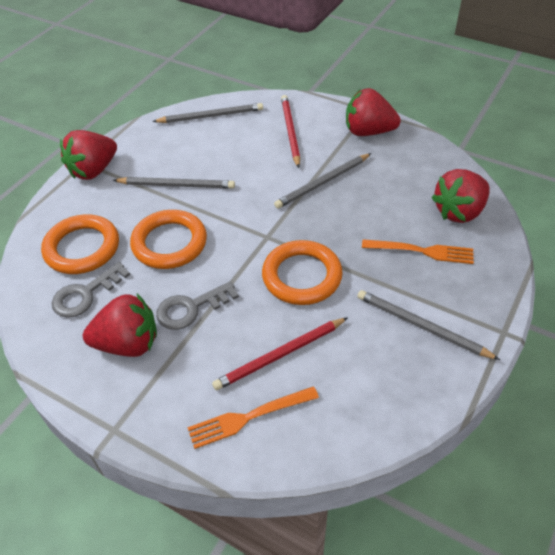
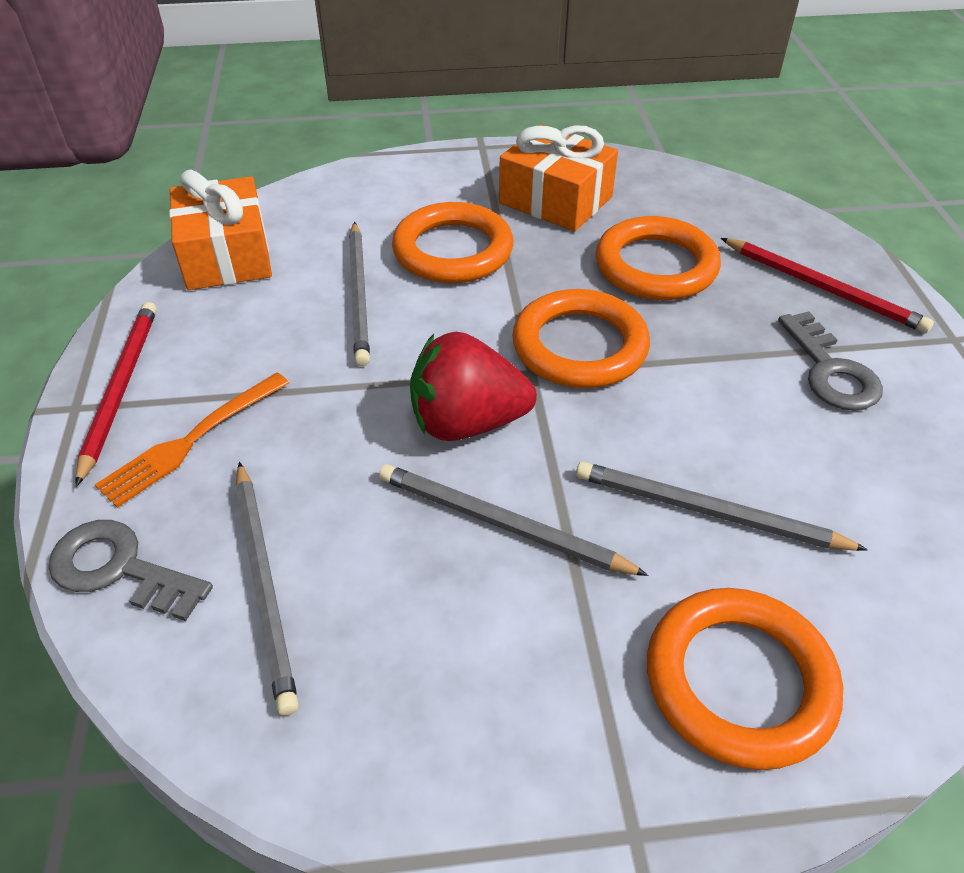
orange fork: 2 -> 1
orange gift: 0 -> 2
orange ring: 3 -> 4
red strawberry: 4 -> 1

